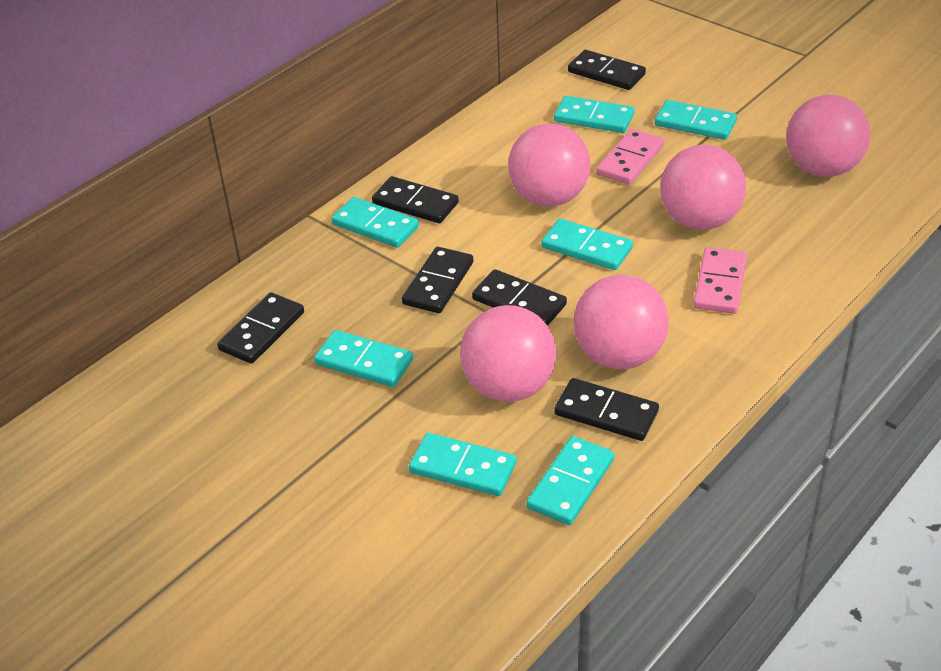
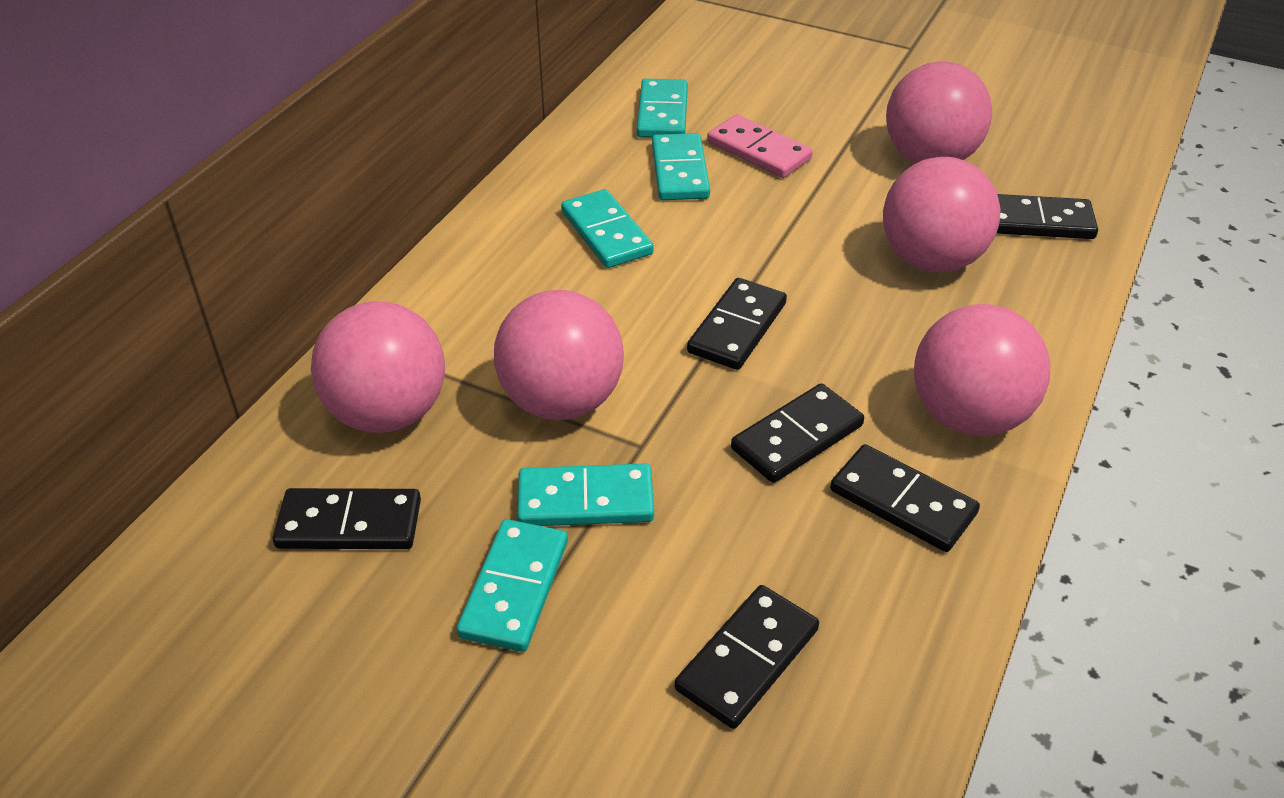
pink domino: 2 -> 1
turquoise domino: 7 -> 5

